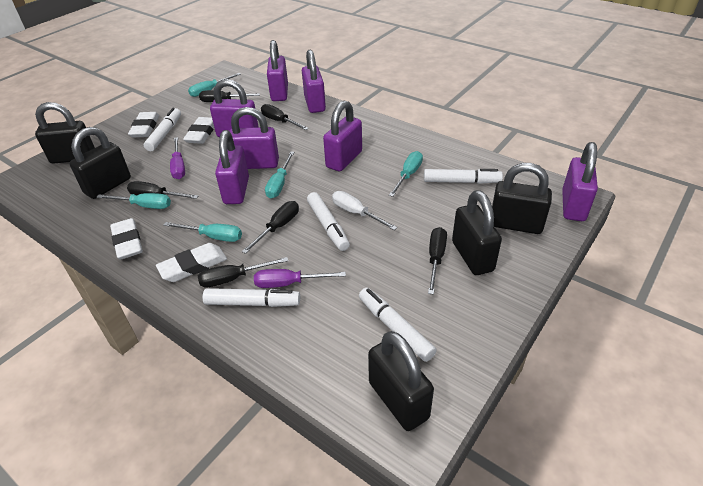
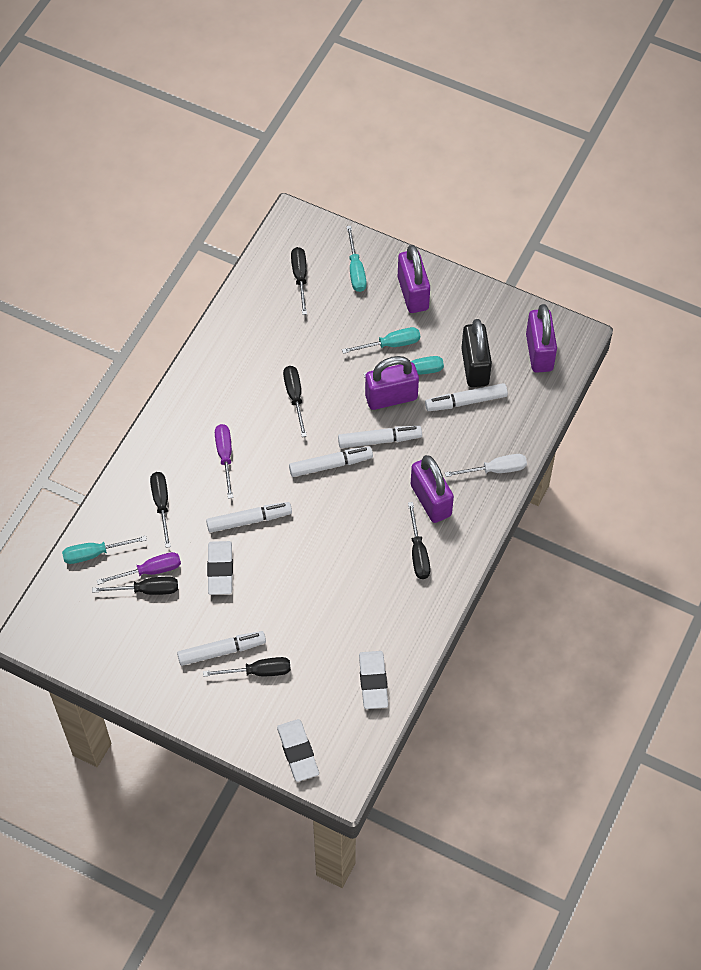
black padlock: 5 -> 1
purple padlock: 7 -> 4
turquoise screwdriver: 5 -> 4
white eraser: 4 -> 3

